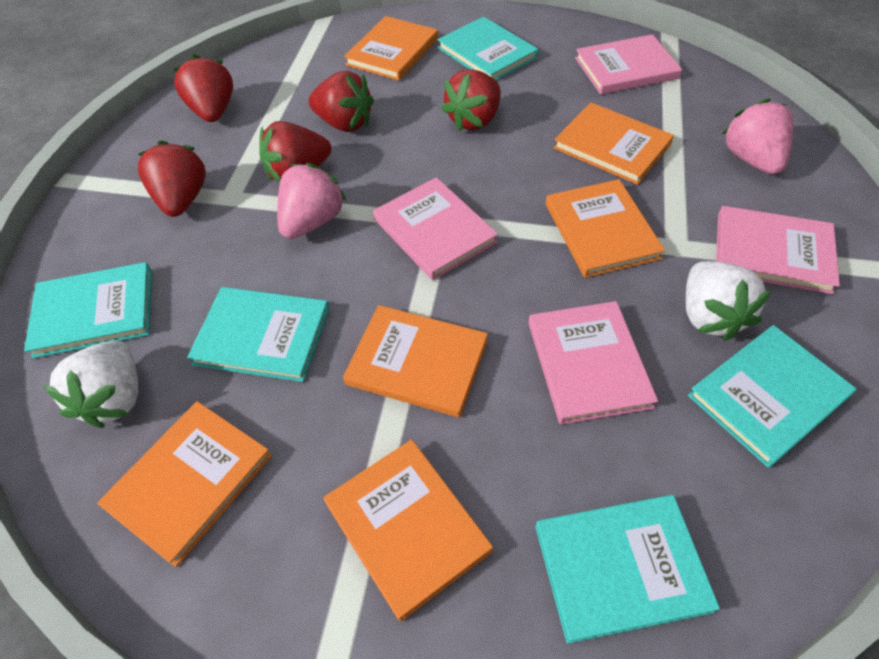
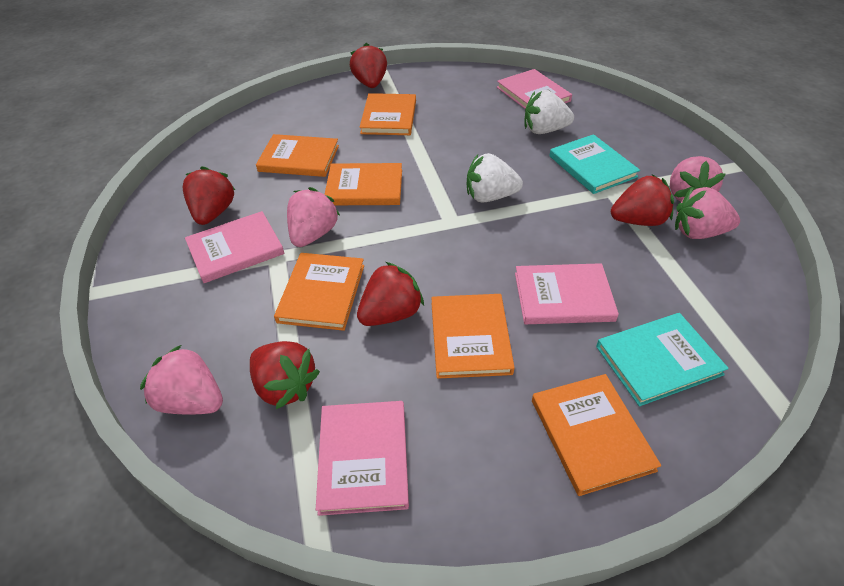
pink strawberry: 2 -> 4
turquoise book: 5 -> 2

